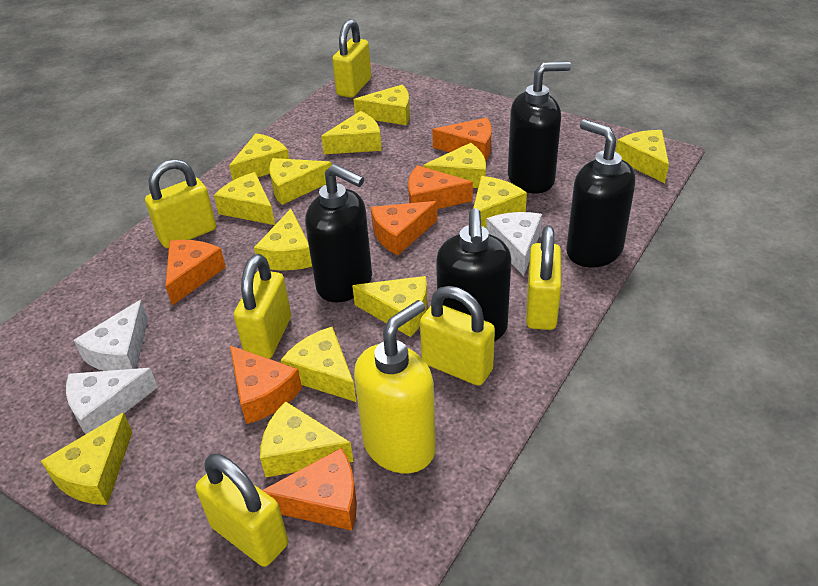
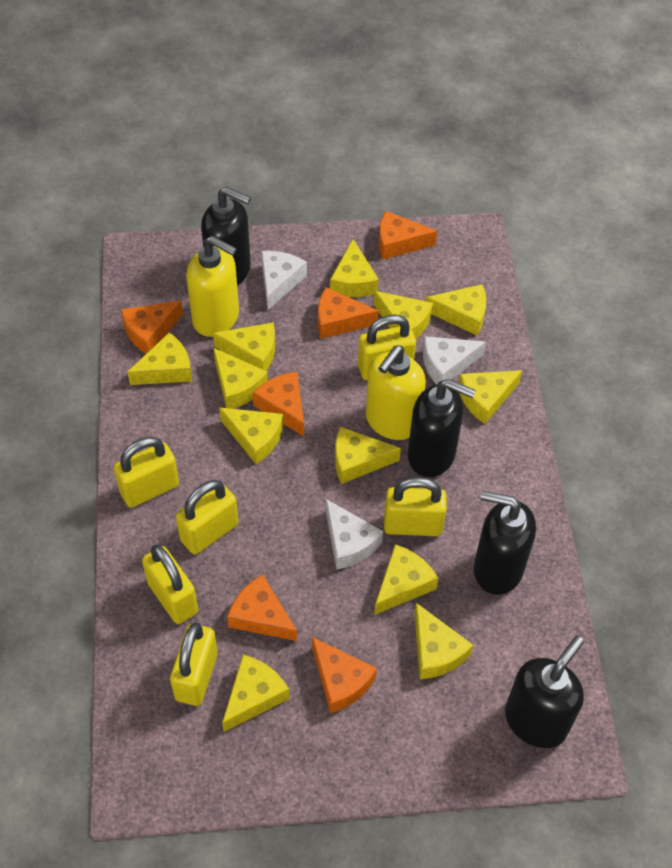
yellow cheese: 13 -> 12
yellow soap dispenser: 1 -> 2

